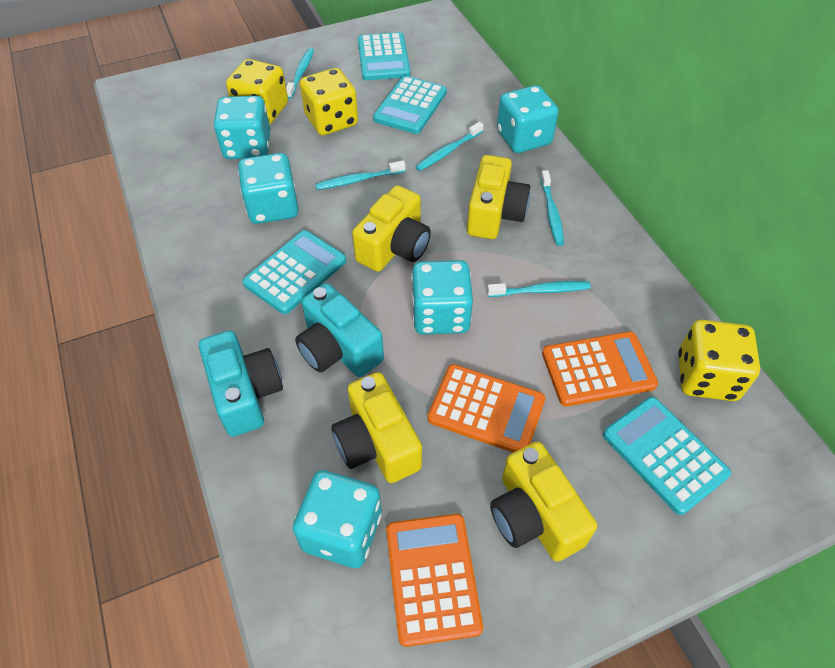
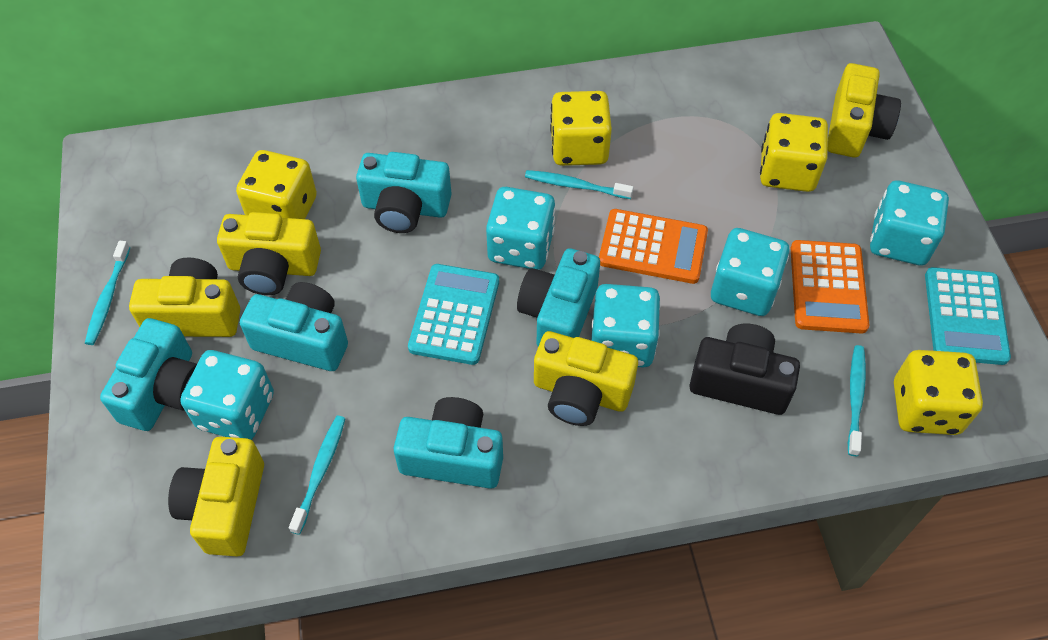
black camera: 0 -> 1
orange calculator: 3 -> 2
turquoise calculator: 4 -> 2
turquoise camera: 2 -> 5
turquoise toothbrush: 5 -> 4
yellow camera: 4 -> 5
yellow dice: 3 -> 4

